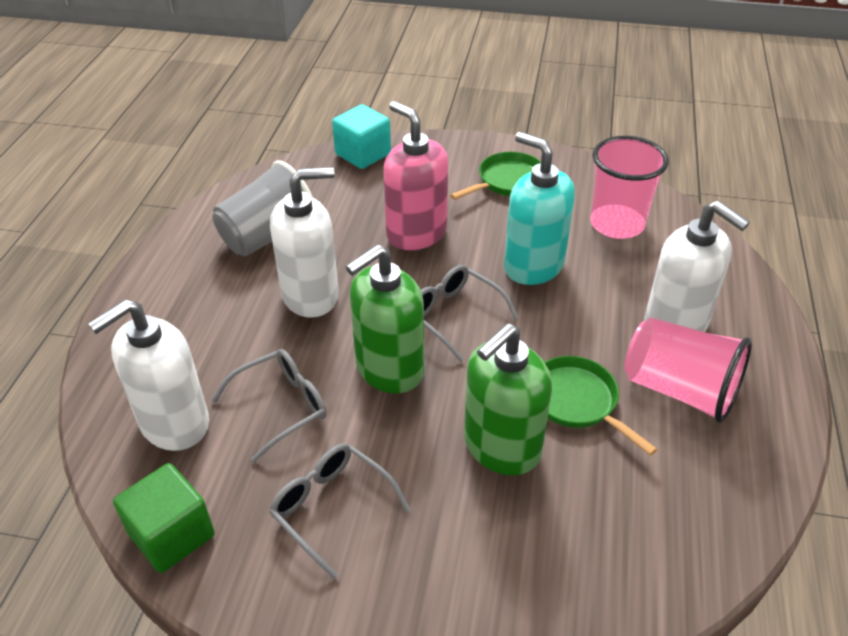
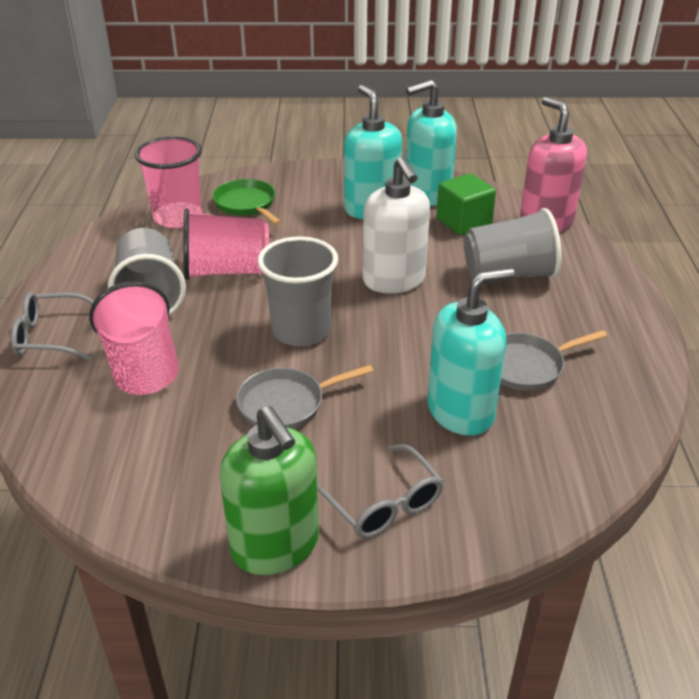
green pan: 2 -> 1
green soap dispenser: 2 -> 1
grey cup: 1 -> 3
grey glasses: 3 -> 2
grey pan: 0 -> 2
pink cup: 2 -> 3
turquoise cube: 1 -> 0
turquoise soap dispenser: 1 -> 3
white soap dispenser: 3 -> 1

